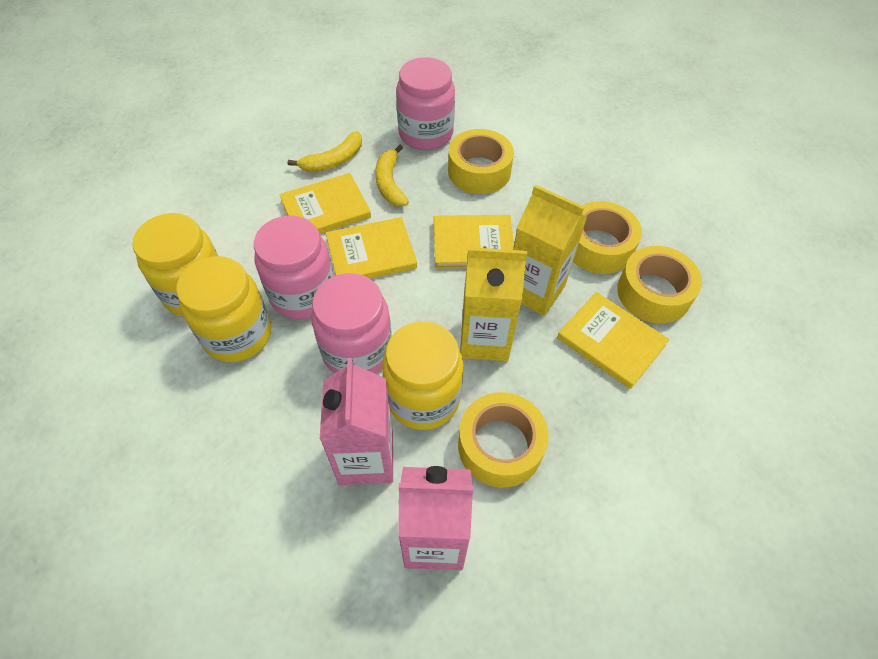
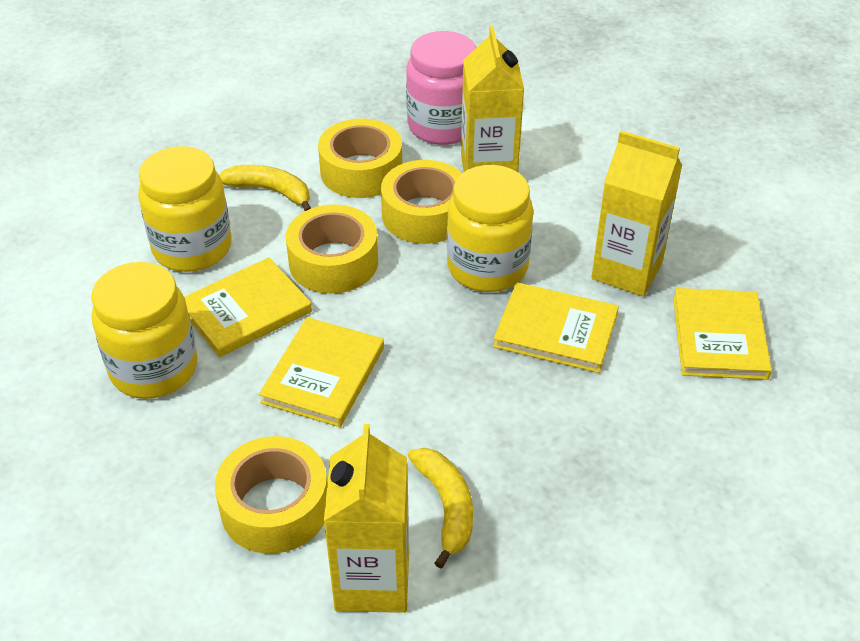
pink carton: 2 -> 0
pink jar: 3 -> 1
yellow carton: 2 -> 3

